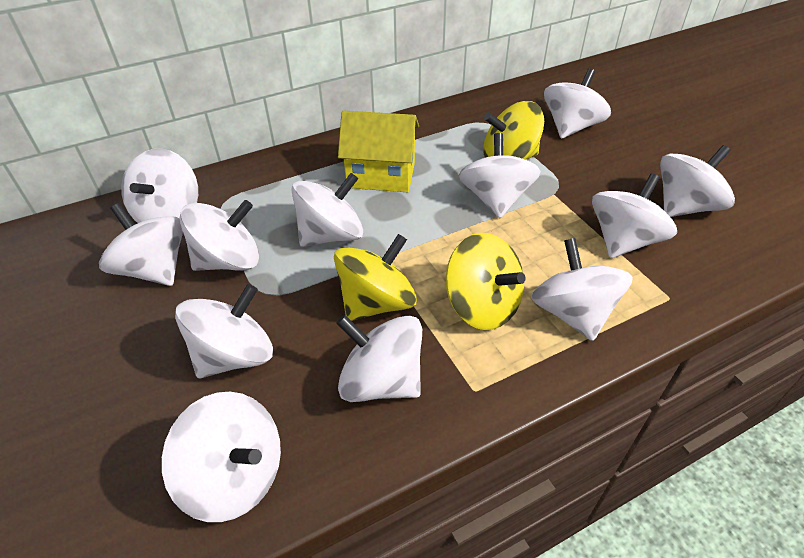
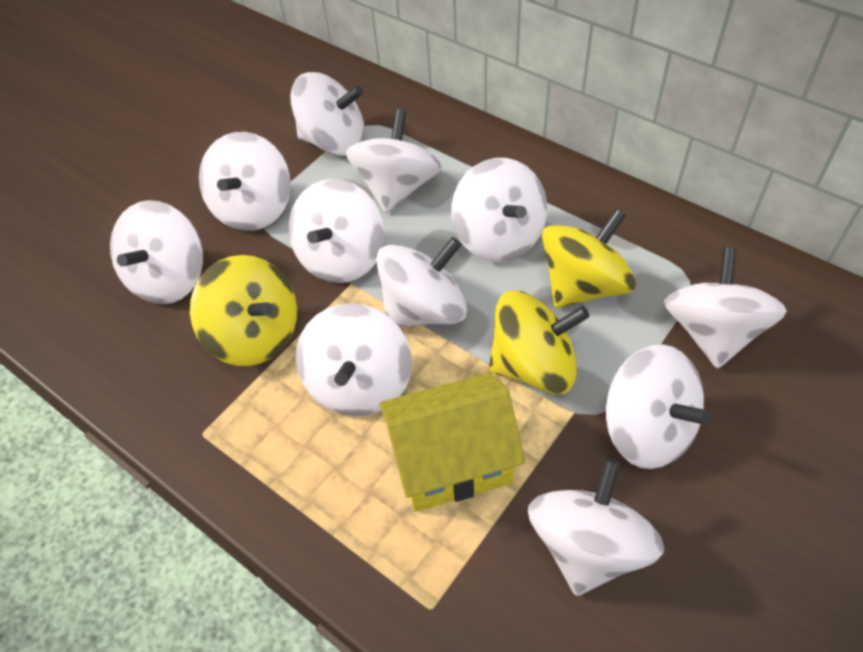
white spinning top: 12 -> 11

